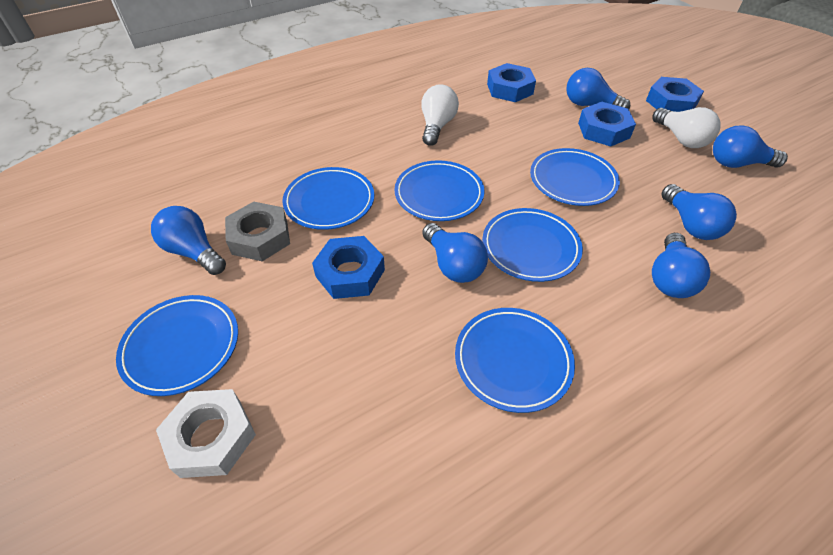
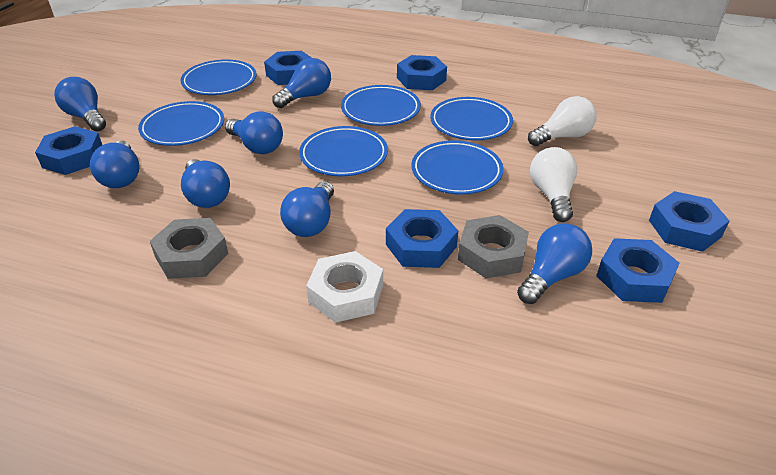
blue light bulb: 6 -> 7
blue nut: 4 -> 6
grey nut: 1 -> 2

